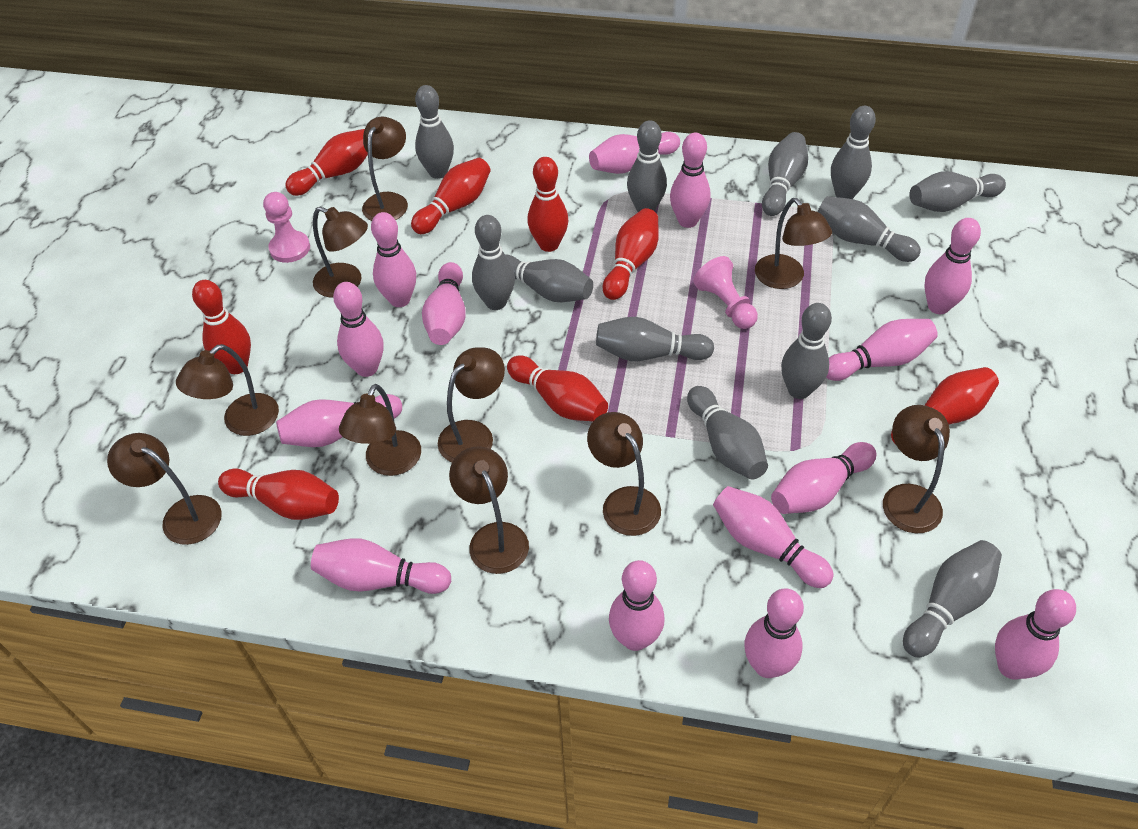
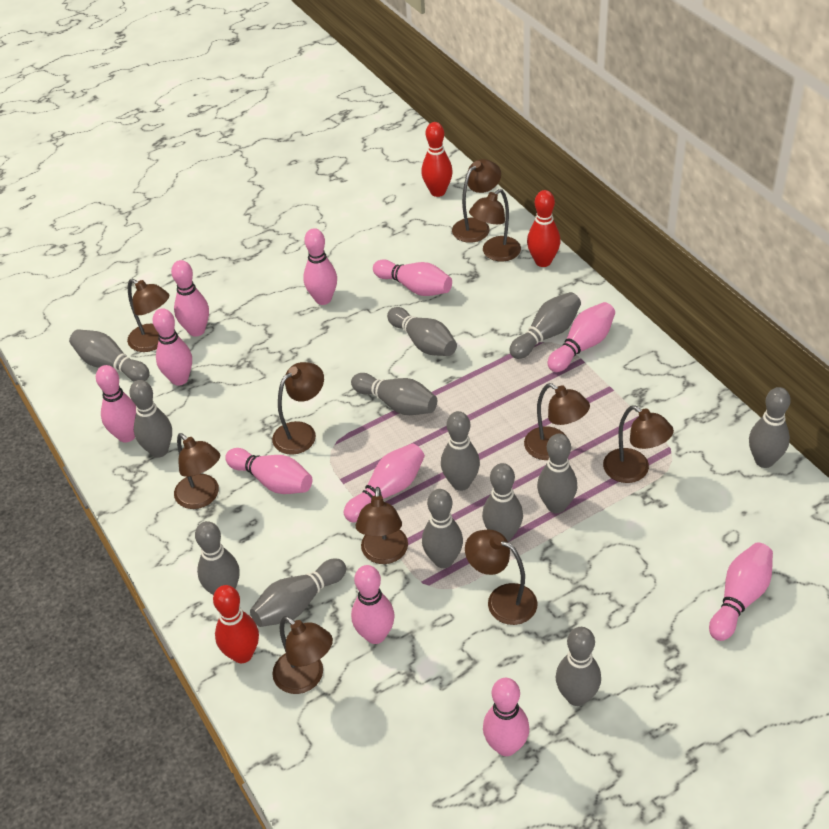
grey bowling pin: 12 -> 13
pink bowling pin: 14 -> 11
pink pawn: 2 -> 0
red bowling pin: 8 -> 3

